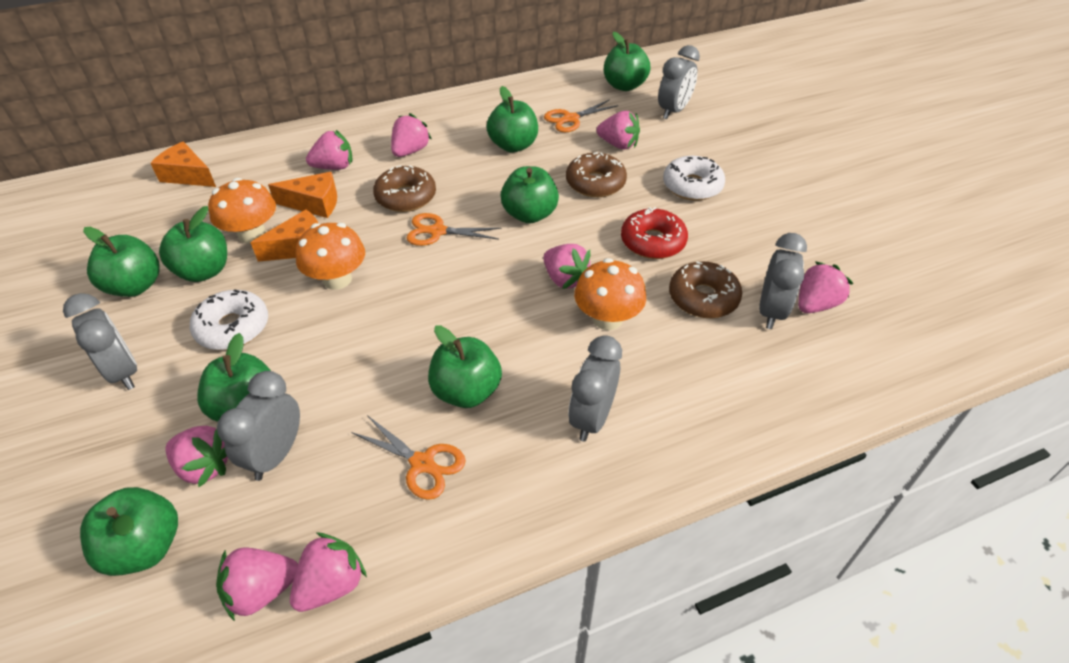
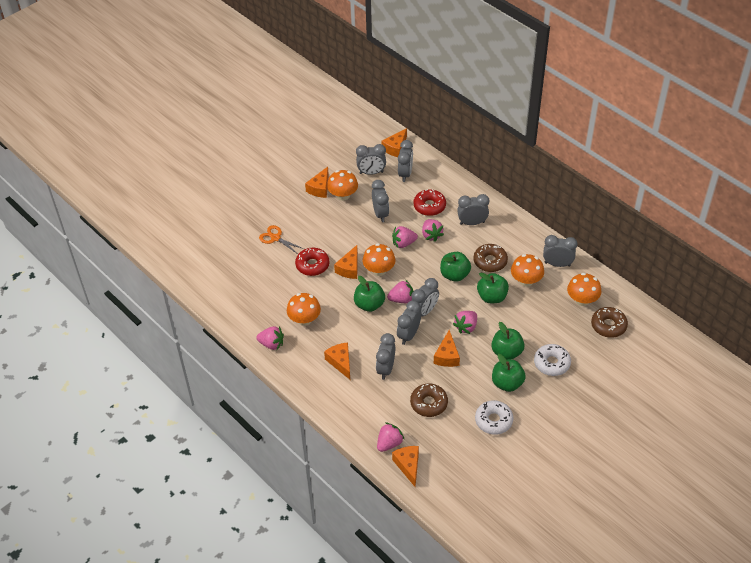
green apple: 8 -> 5
grey clock: 5 -> 8
orange cheese: 3 -> 6
orange mushroom: 3 -> 5
orange scissors: 3 -> 1
pink strawberry: 8 -> 6
red donut: 1 -> 2

